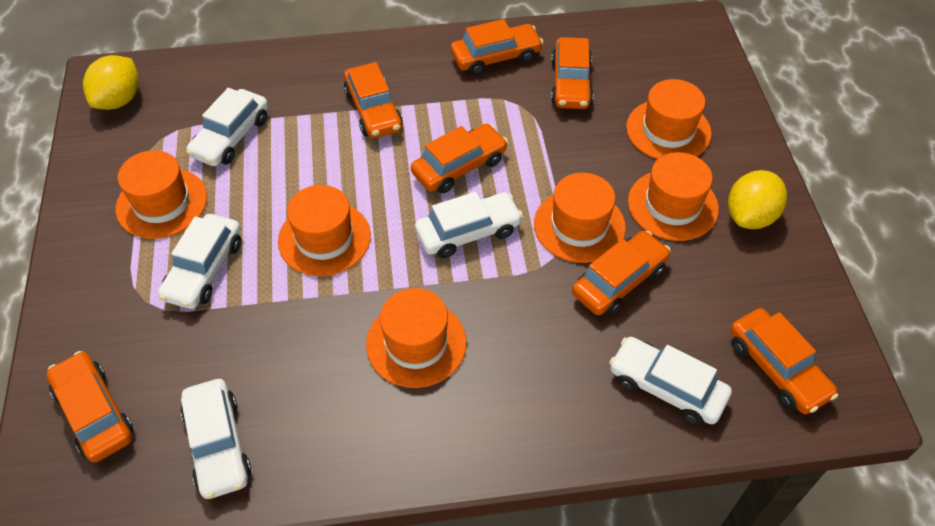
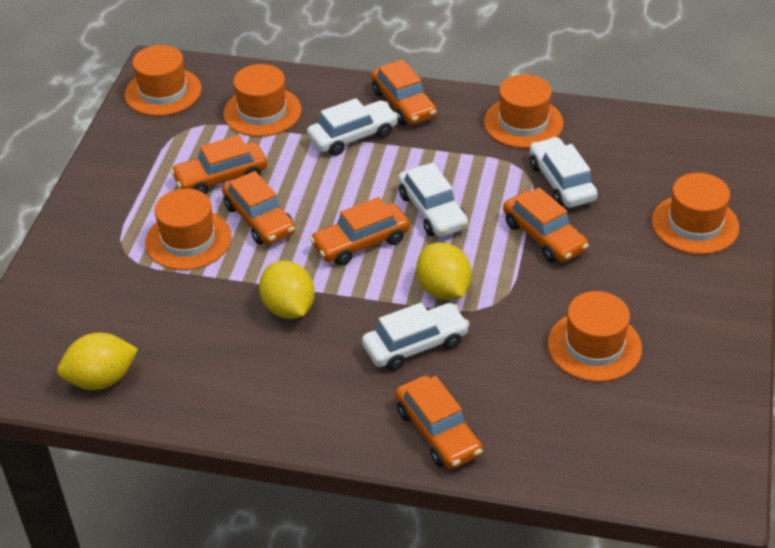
orange car: 7 -> 6
white car: 5 -> 4
yellow lemon: 2 -> 3

